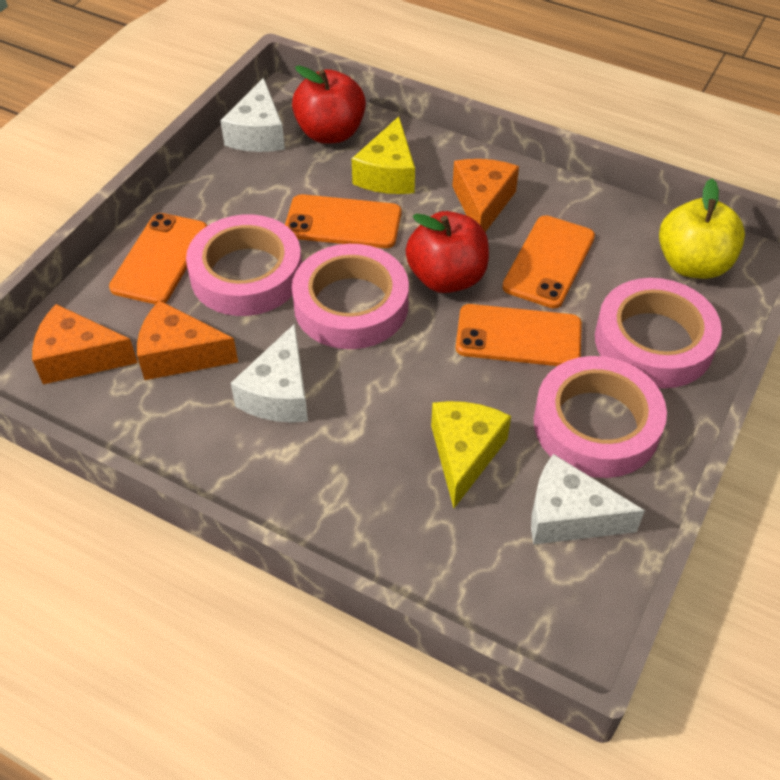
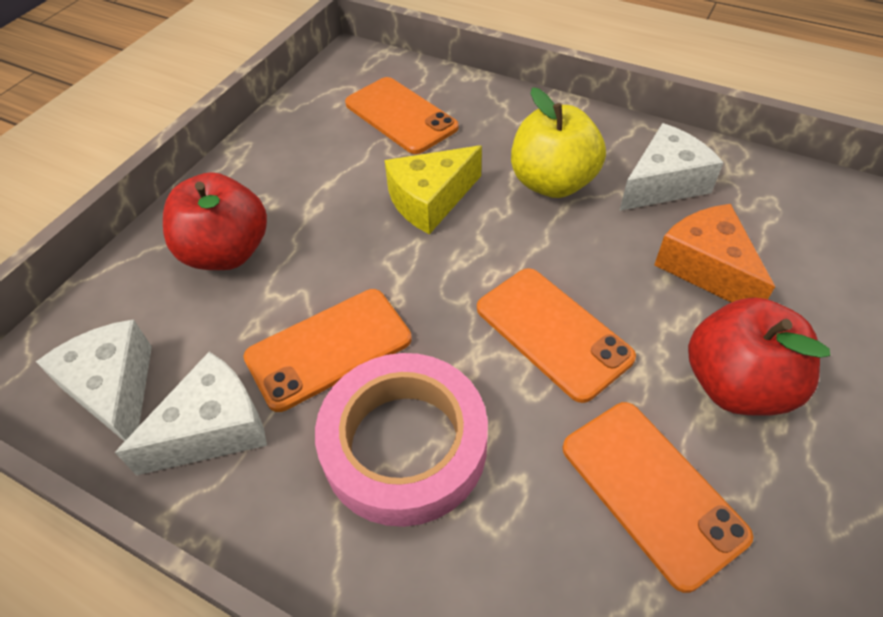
orange cheese: 3 -> 1
pink tape: 4 -> 1
yellow cheese: 2 -> 1

